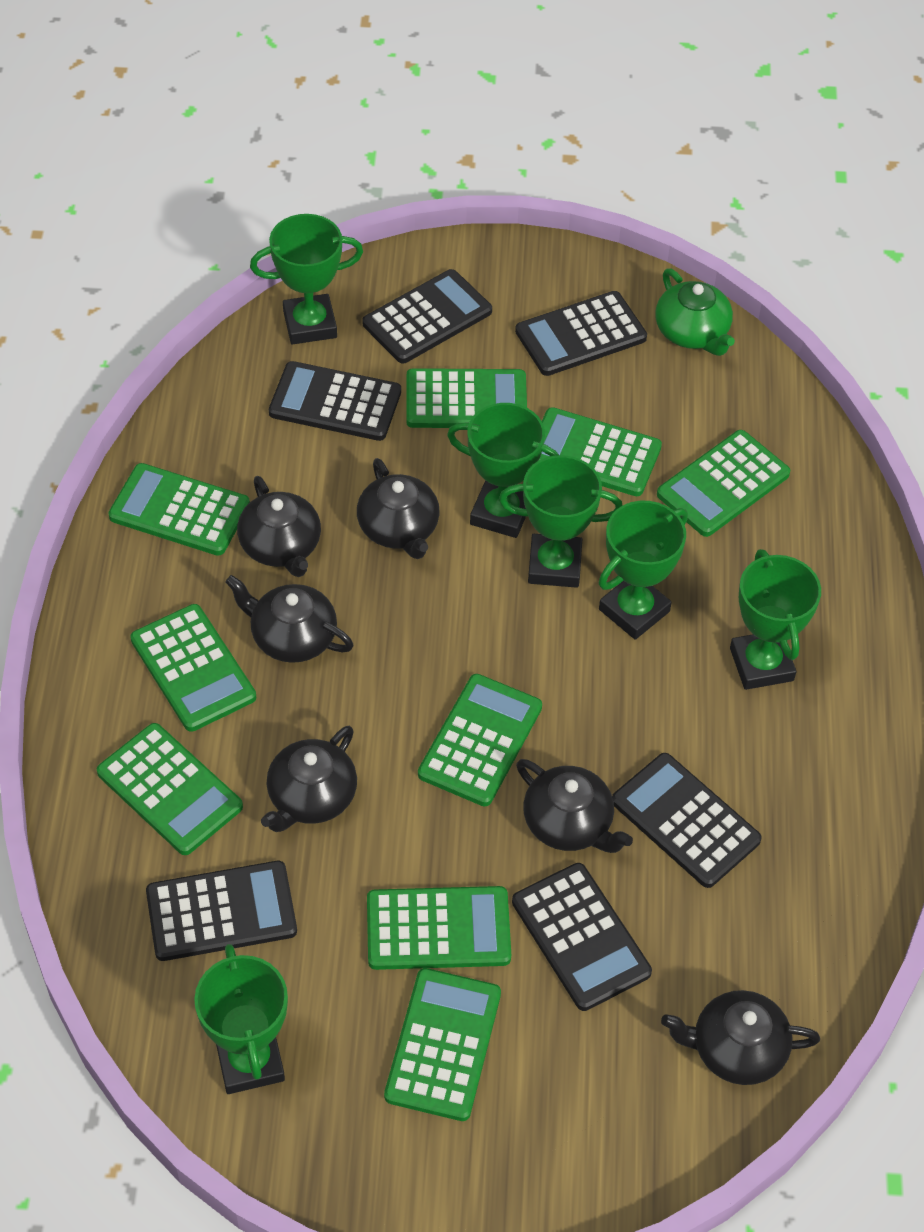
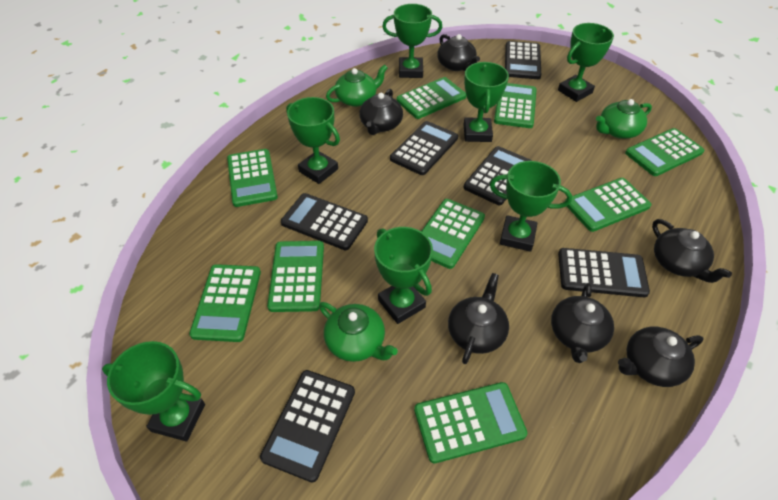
green teapot: 1 -> 3
green trophy: 6 -> 7

